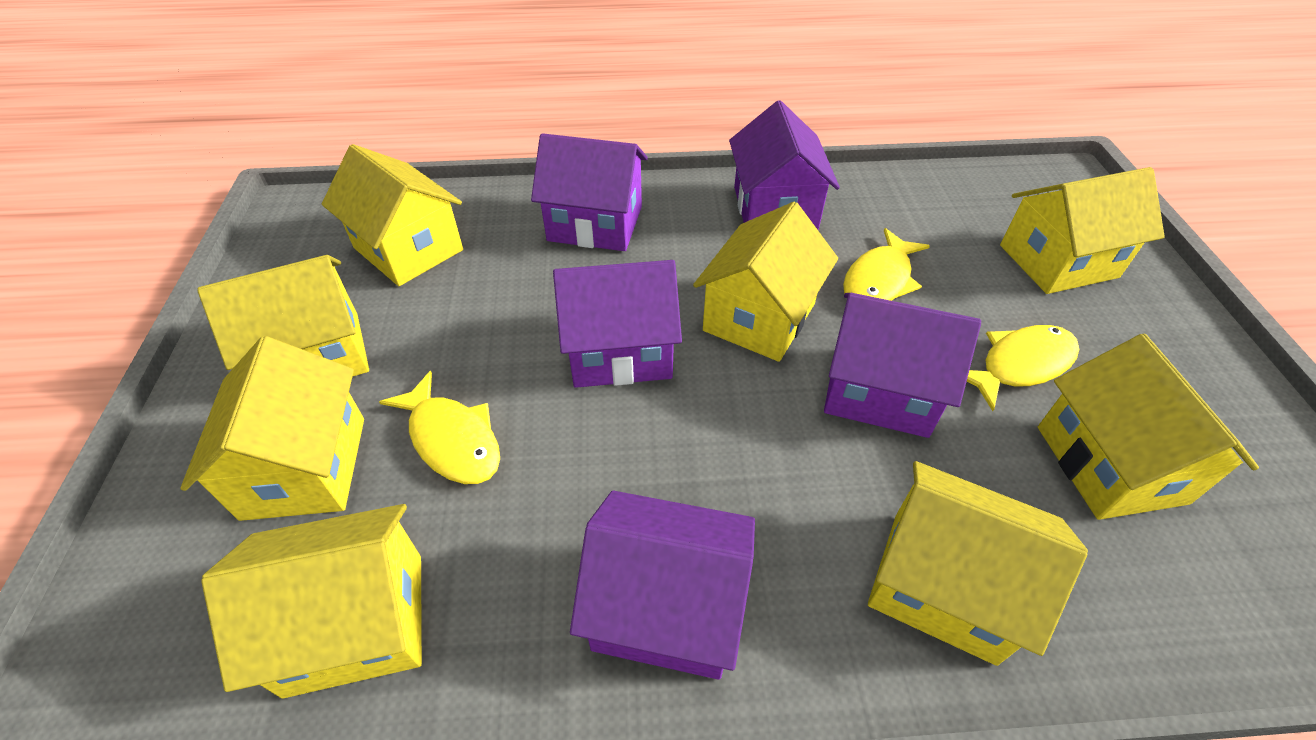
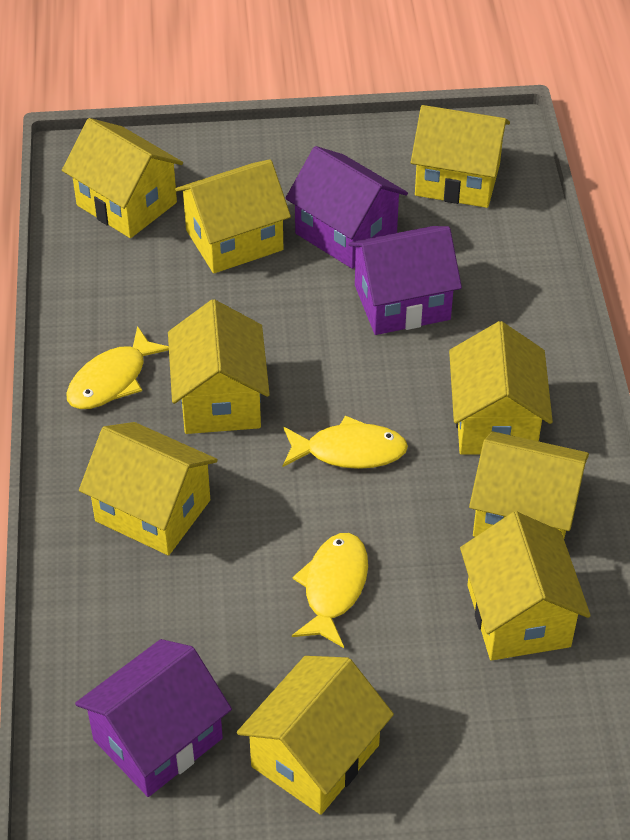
purple house: 5 -> 3
yellow house: 8 -> 9

